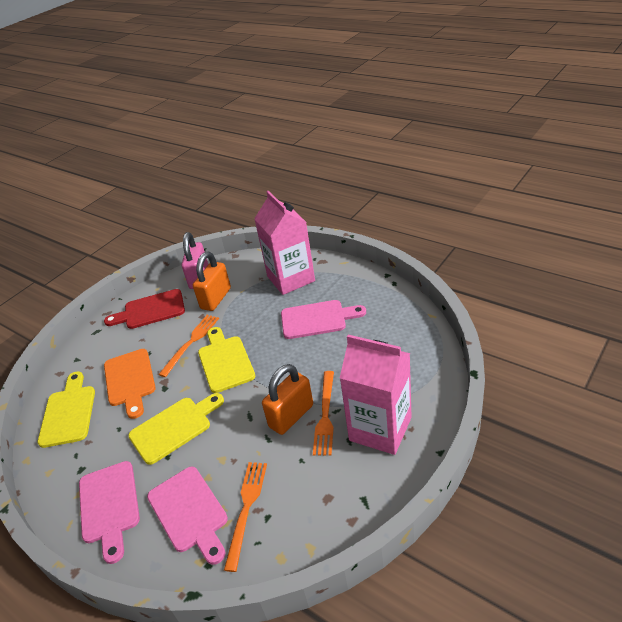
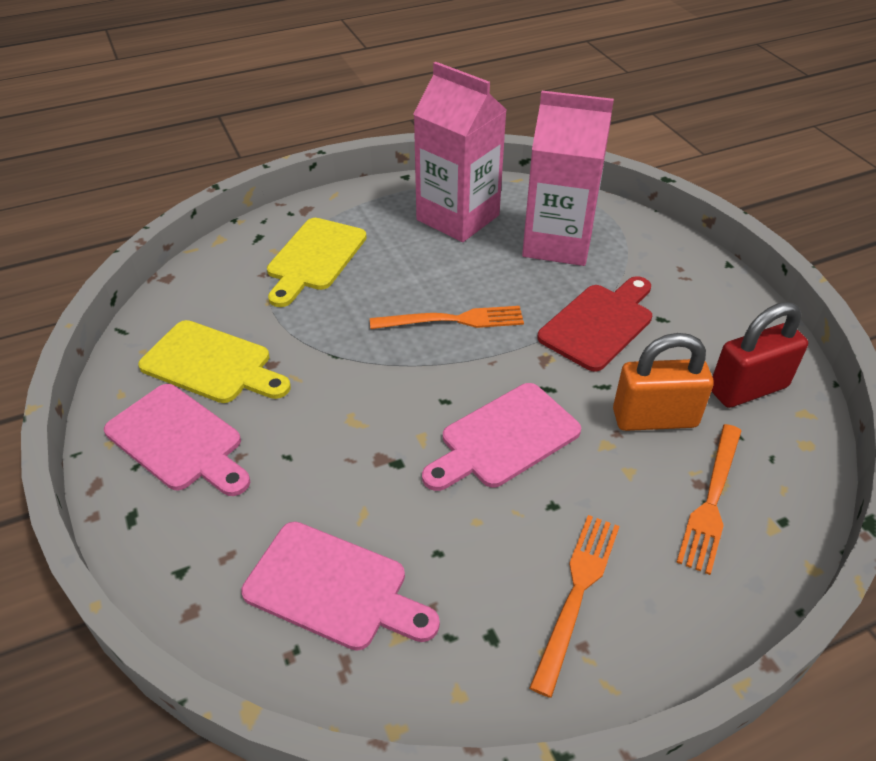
orange cutting board: 1 -> 0
orange padlock: 2 -> 1
pink padlock: 1 -> 0
red padlock: 0 -> 1
yellow cutting board: 3 -> 2

